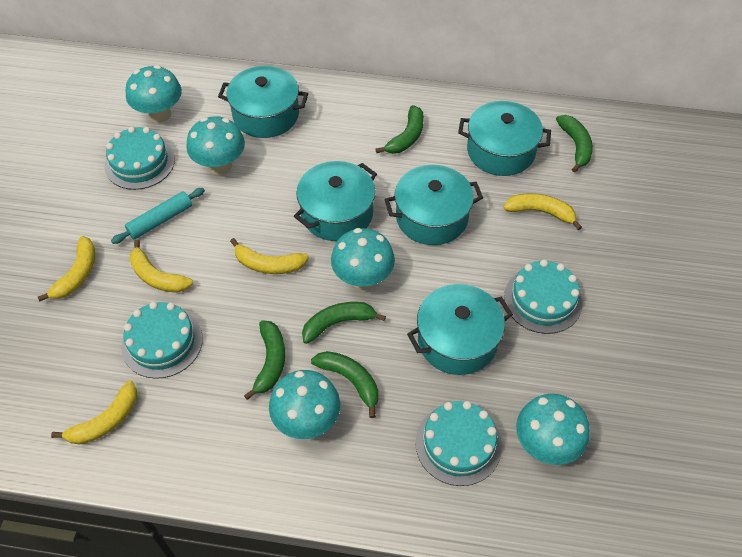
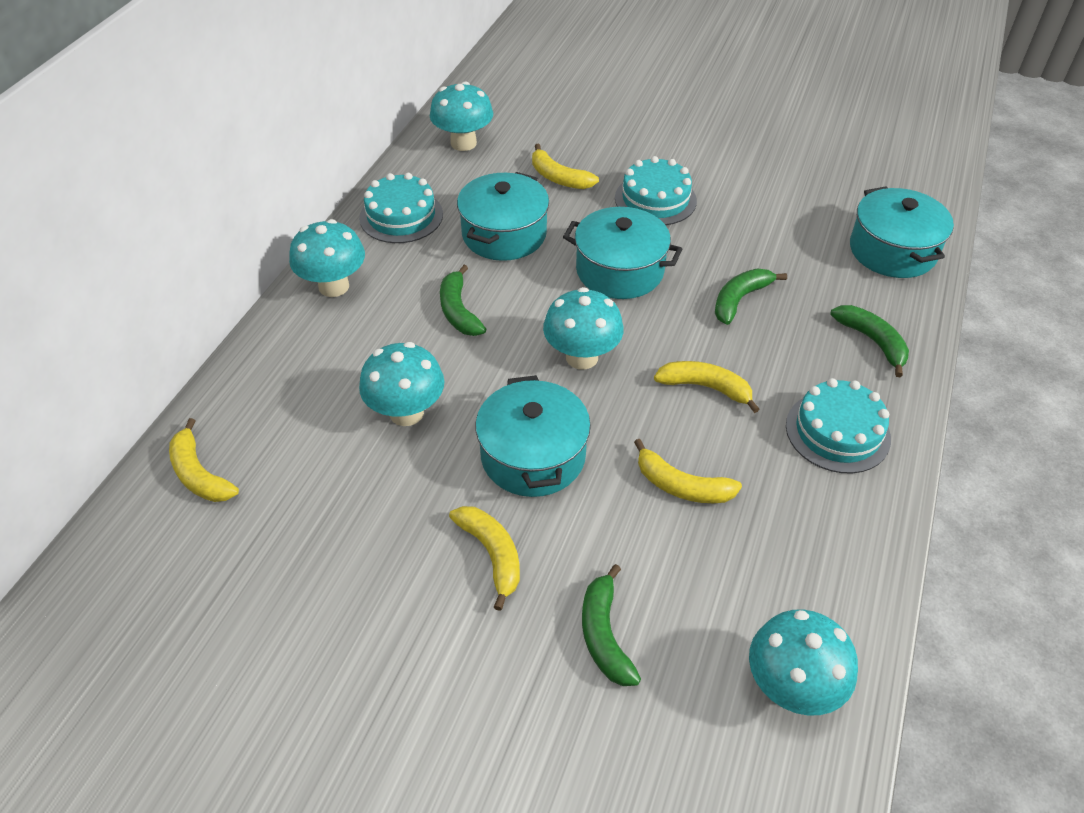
green banana: 5 -> 4
turquoise cake: 4 -> 3
turquoise pot: 5 -> 4
turquoise rolling pin: 1 -> 0

